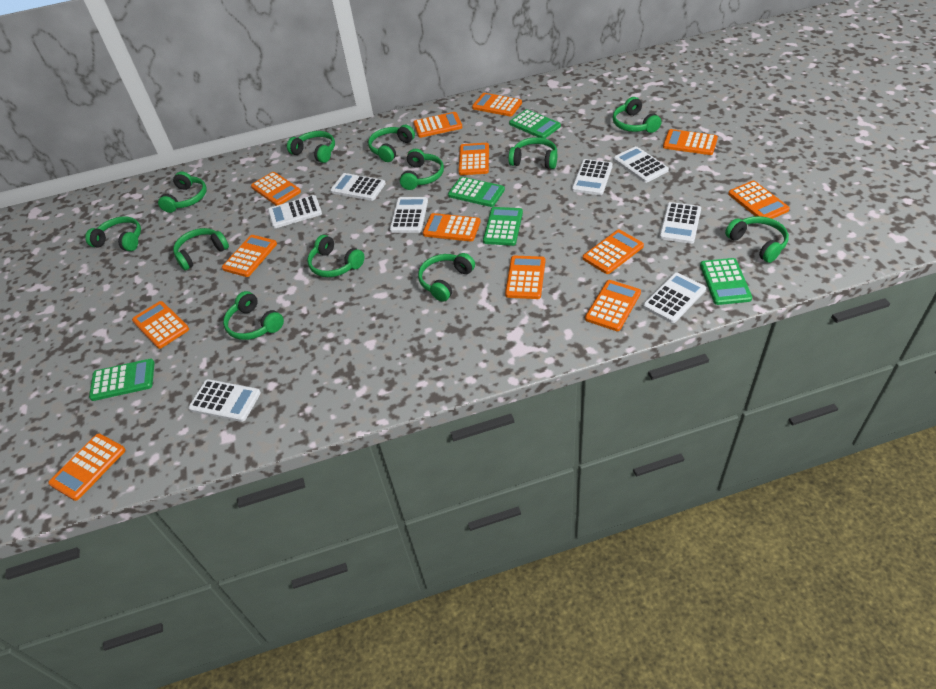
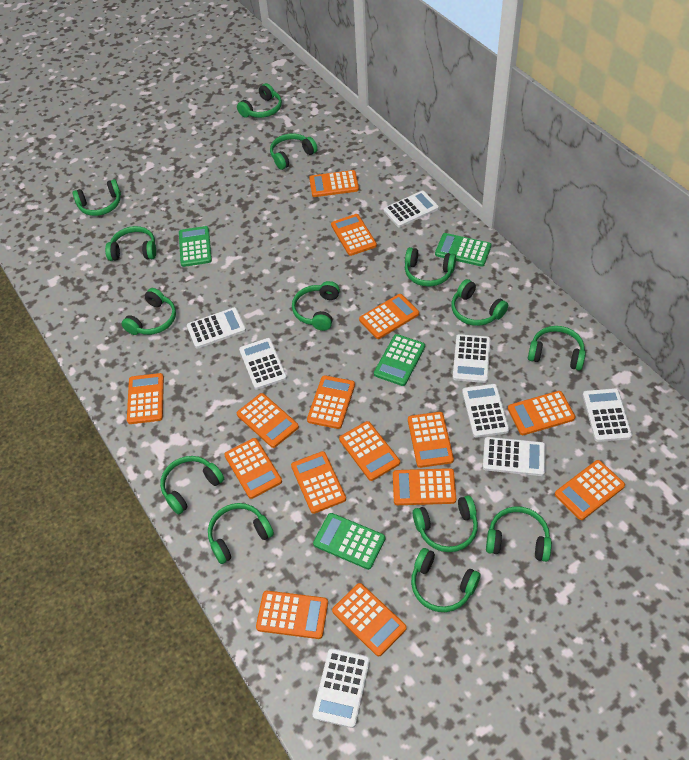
green calculator: 5 -> 4
green headphones: 12 -> 14
orange calculator: 13 -> 15

